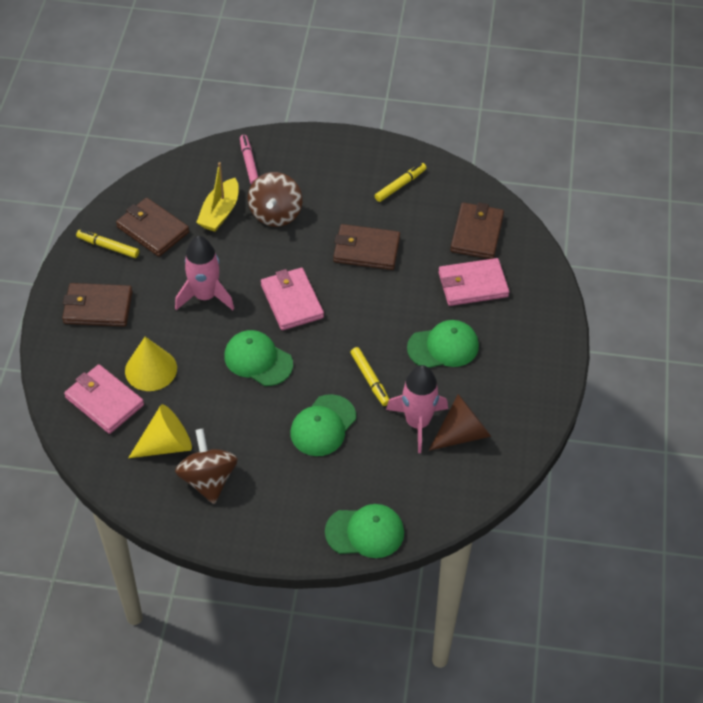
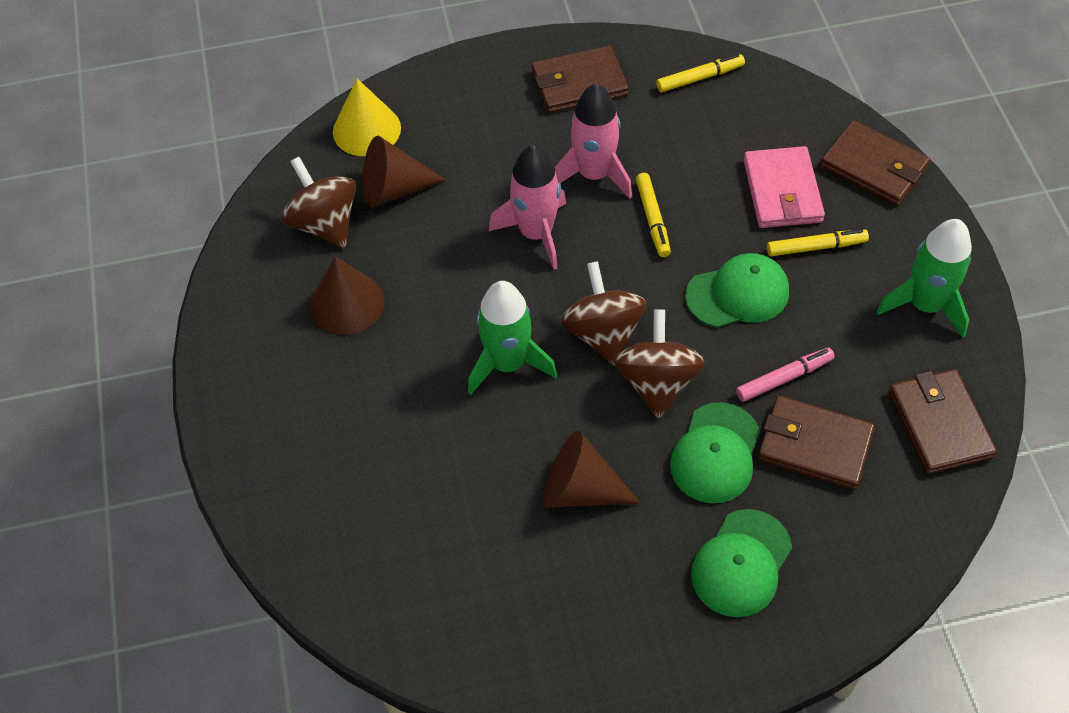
brown cone: 1 -> 3
brown spinning top: 2 -> 3
green cap: 4 -> 3
green rocket: 0 -> 2
pink wallet: 3 -> 1
yellow boat: 1 -> 0
yellow cone: 2 -> 1

